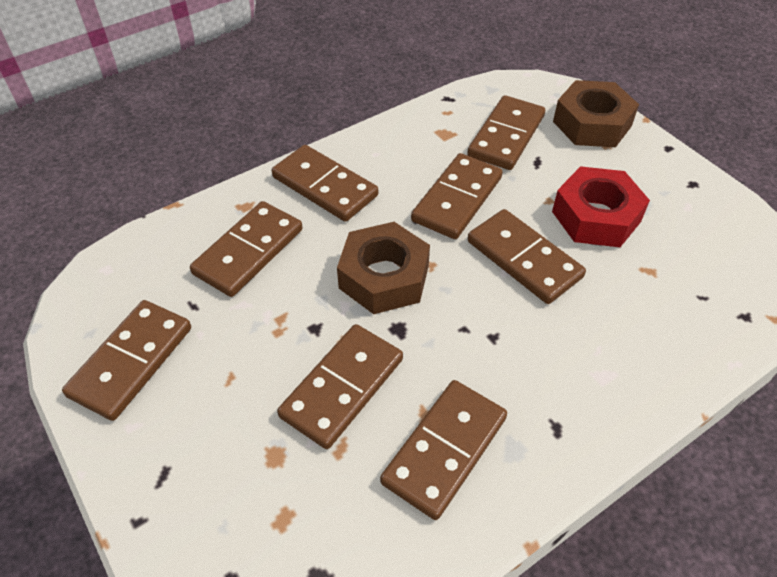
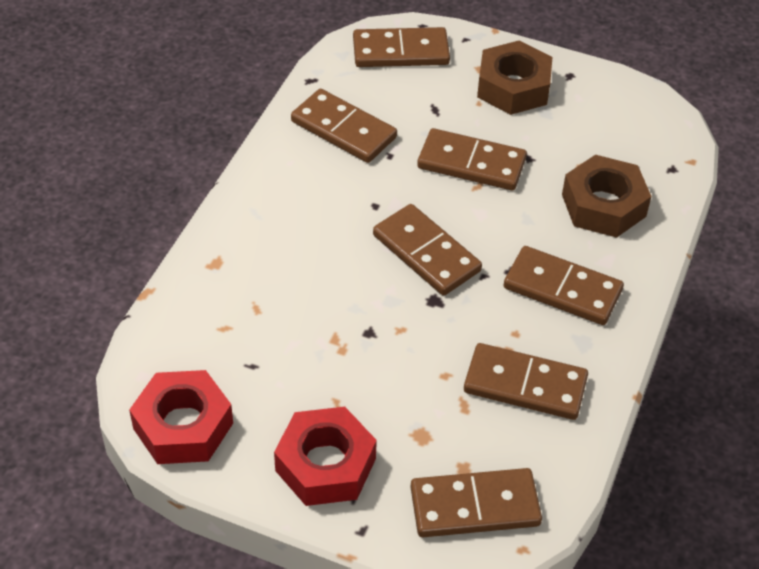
brown domino: 8 -> 7
red nut: 1 -> 2

